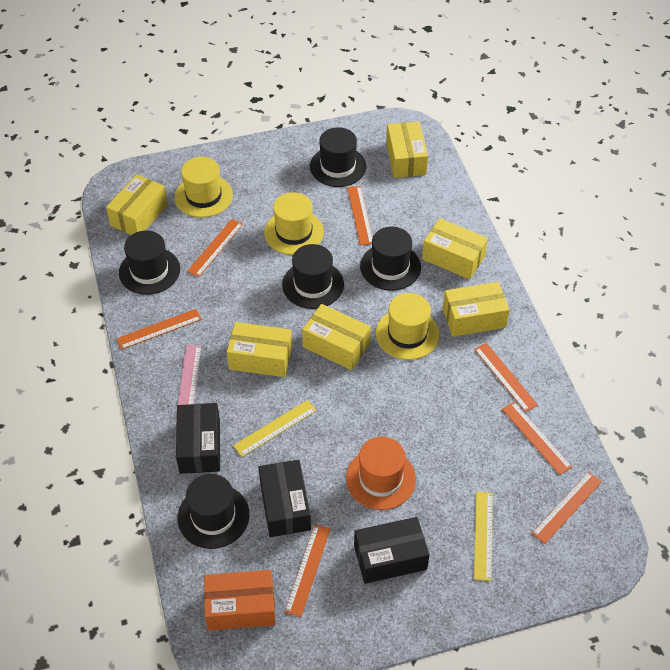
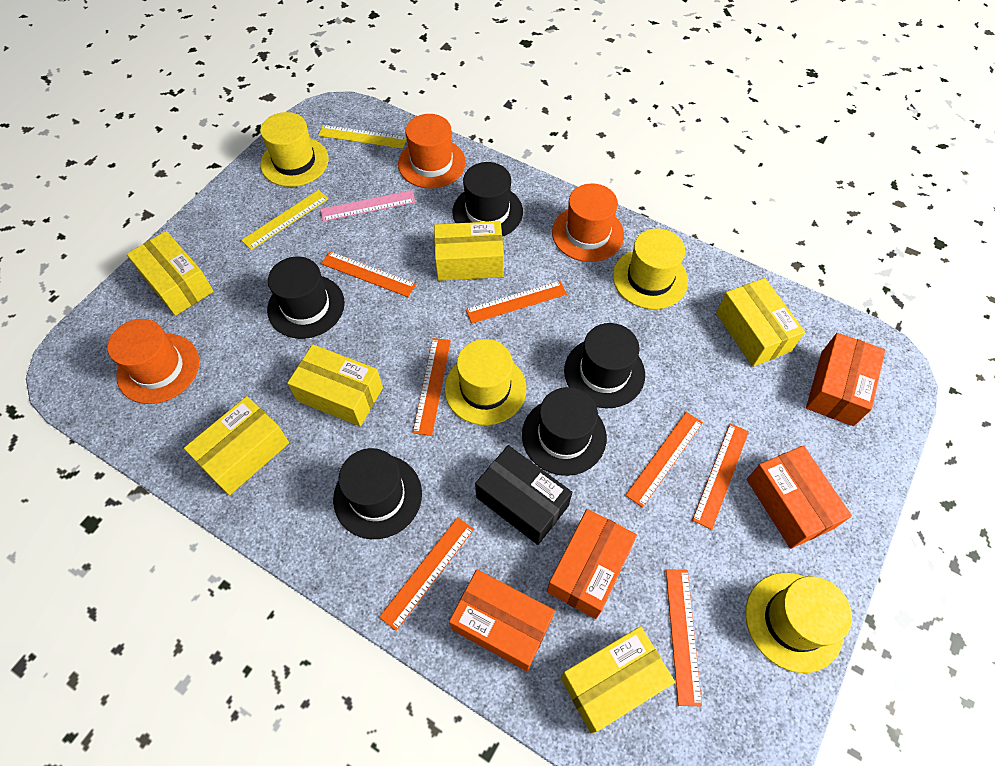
black box: 3 -> 1
orange box: 1 -> 4
orange hat: 1 -> 3
yellow hat: 3 -> 4

